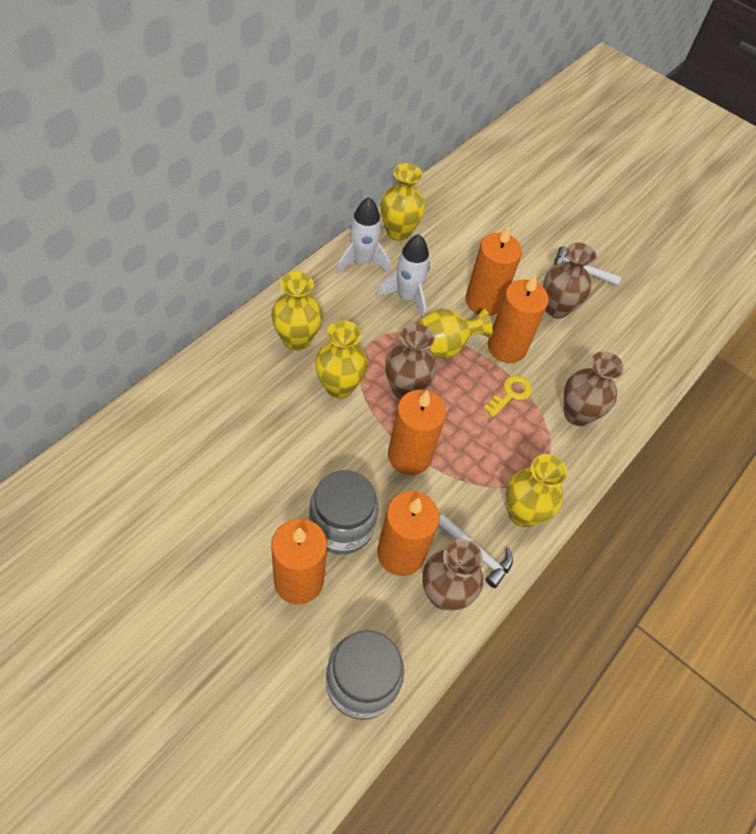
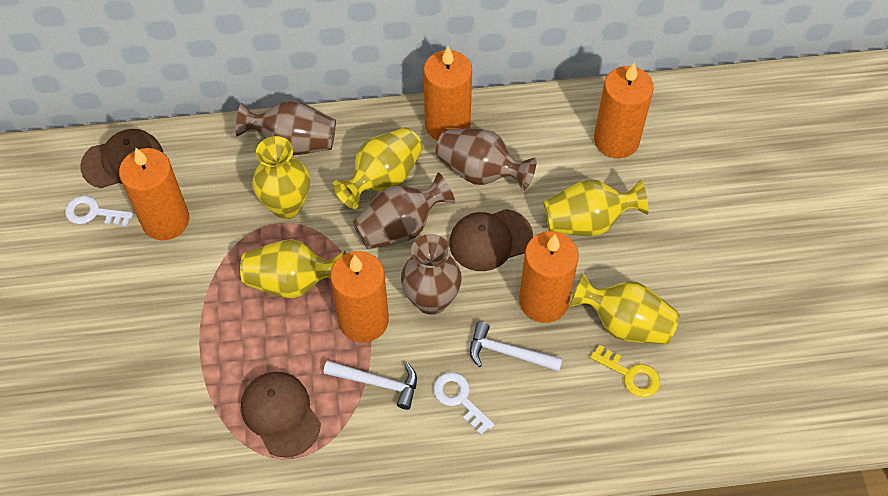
brown cap: 0 -> 3
grey jar: 2 -> 0
white key: 0 -> 2
white rocket: 2 -> 0

